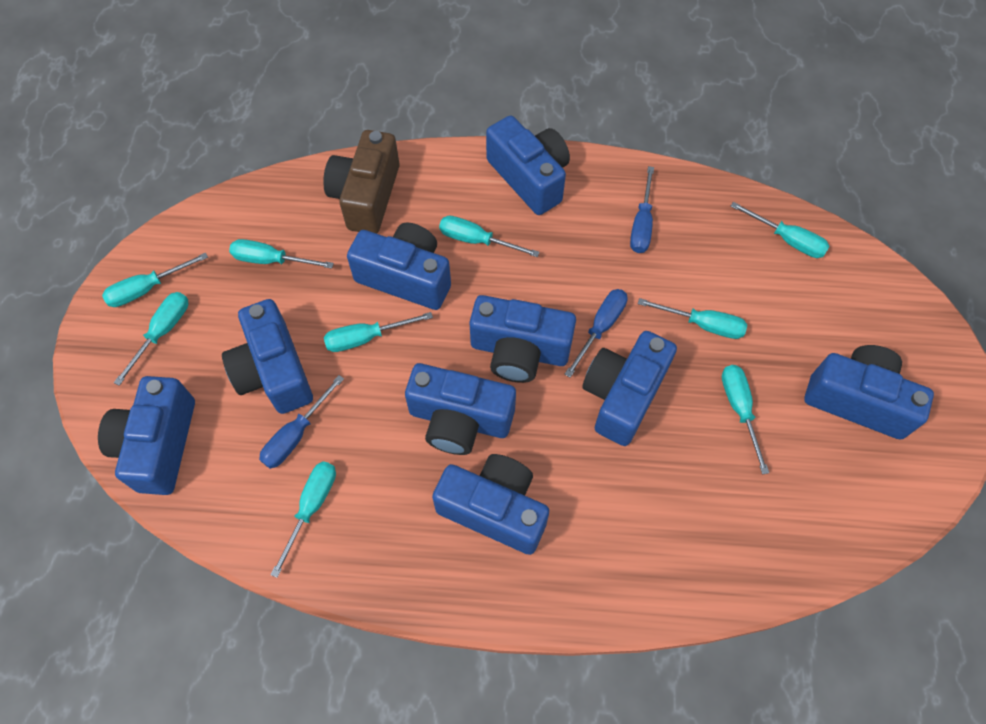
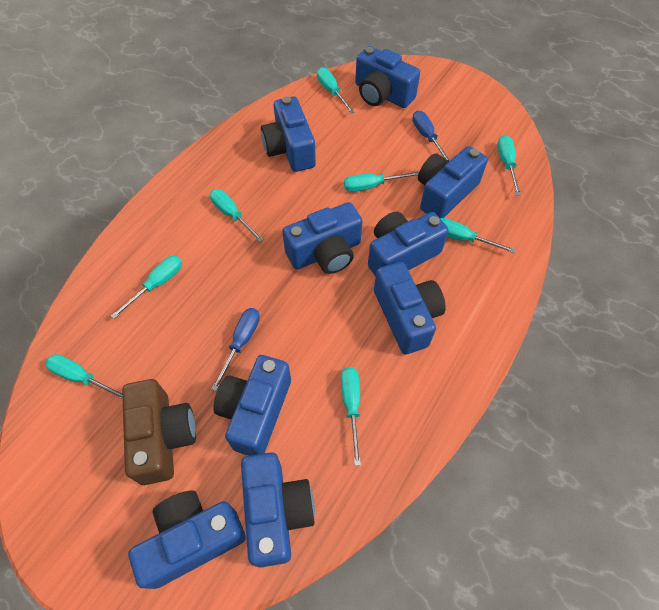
blue screwdriver: 3 -> 2
turquoise screwdriver: 9 -> 8

